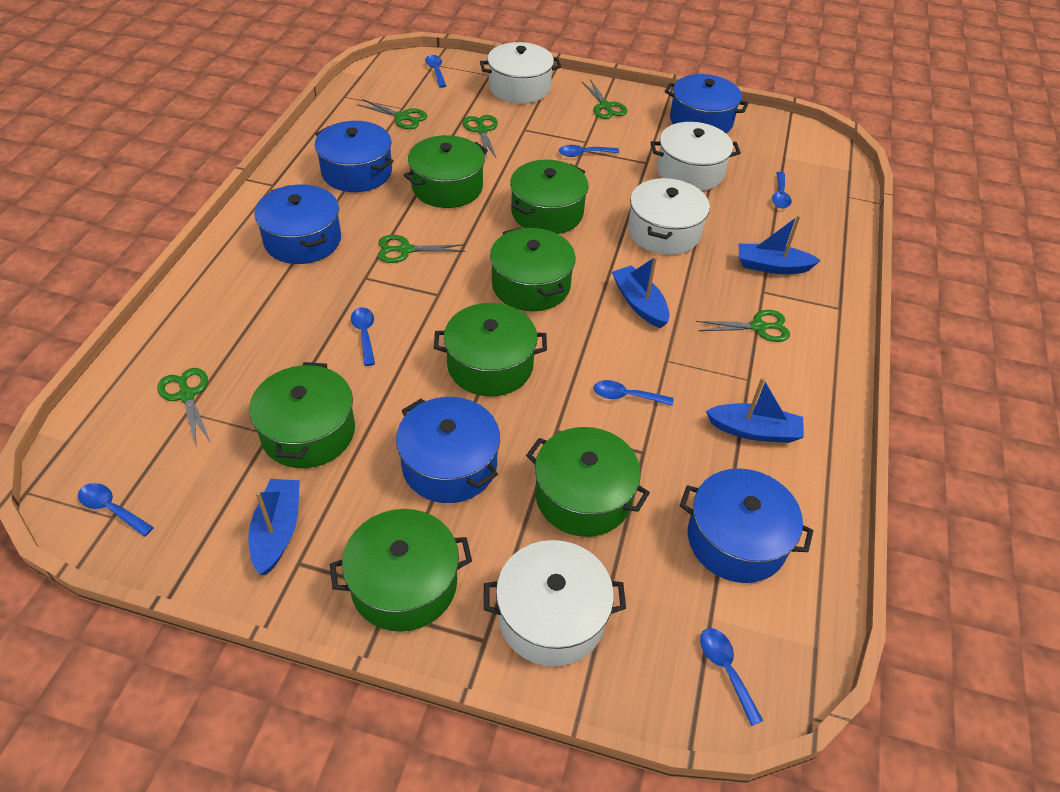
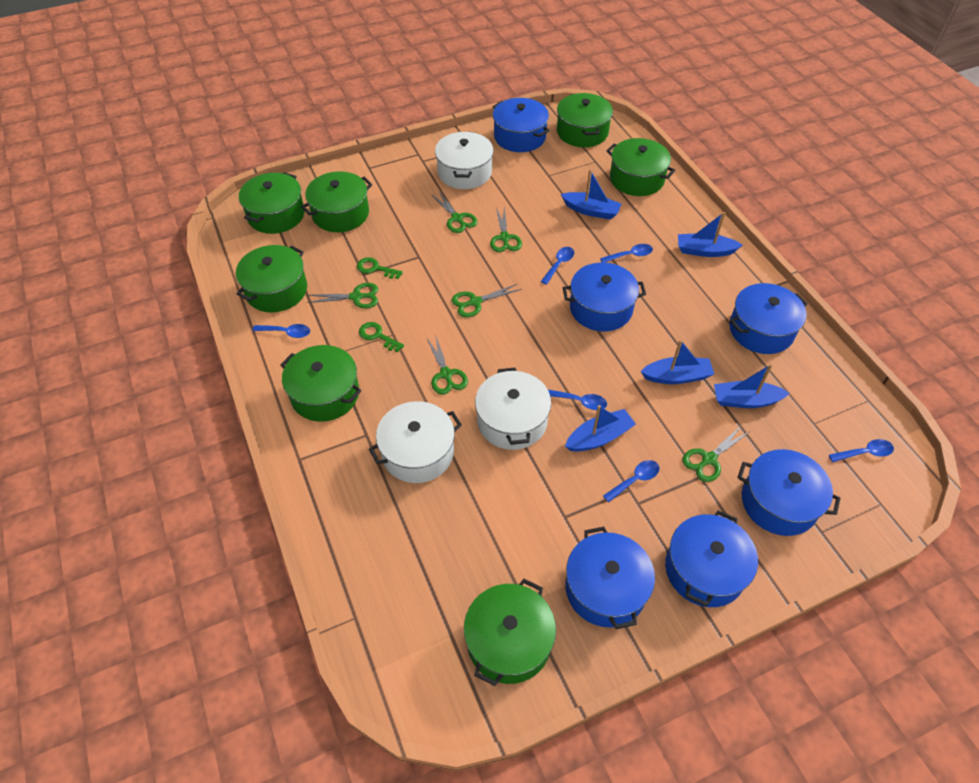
blue boat: 4 -> 5
blue pot: 5 -> 6
blue spoon: 7 -> 6
green key: 0 -> 2
white pot: 4 -> 3

